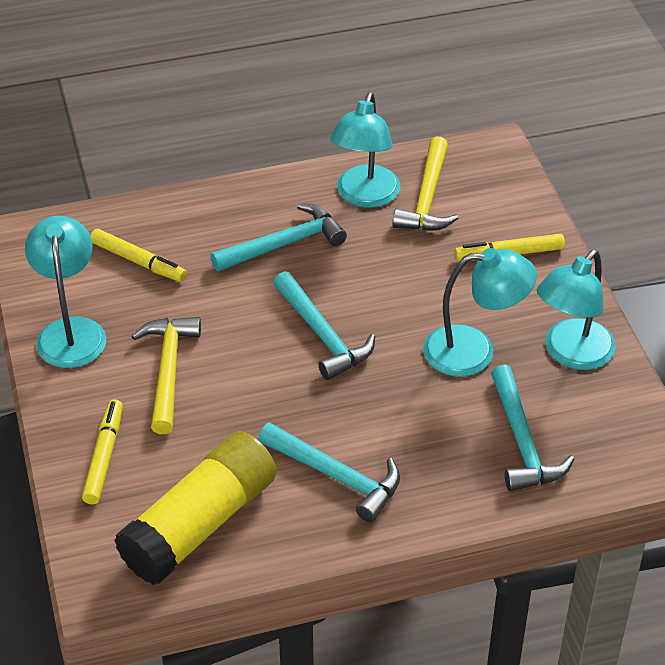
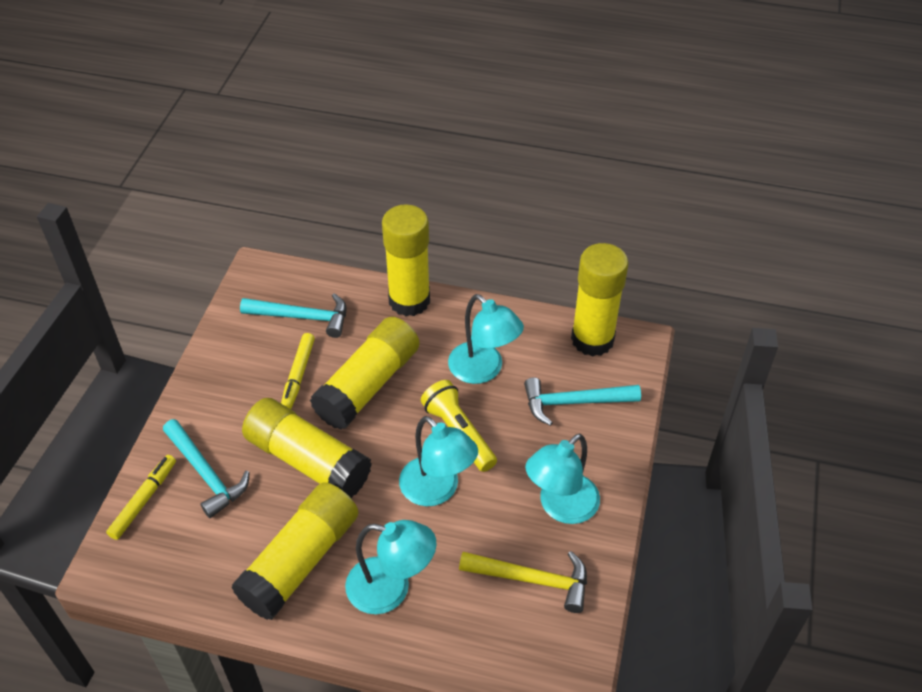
turquoise hammer: 4 -> 3
yellow flashlight: 0 -> 1
yellow glue stick: 1 -> 5
yellow hammer: 2 -> 1
yellow marker: 3 -> 2

